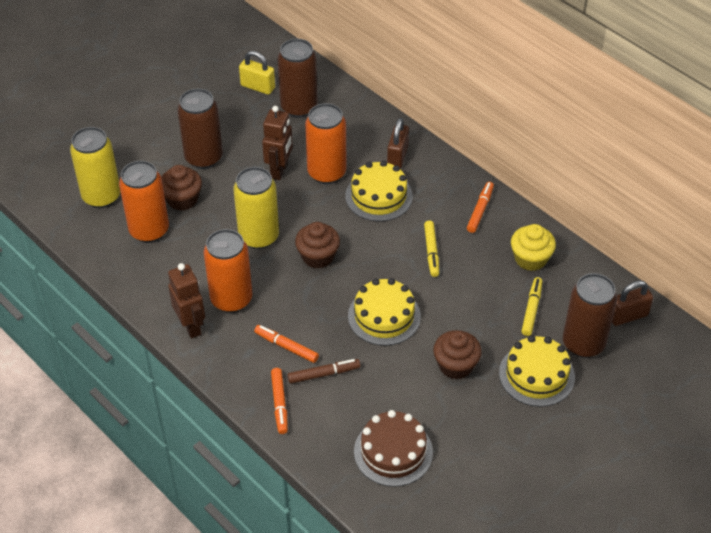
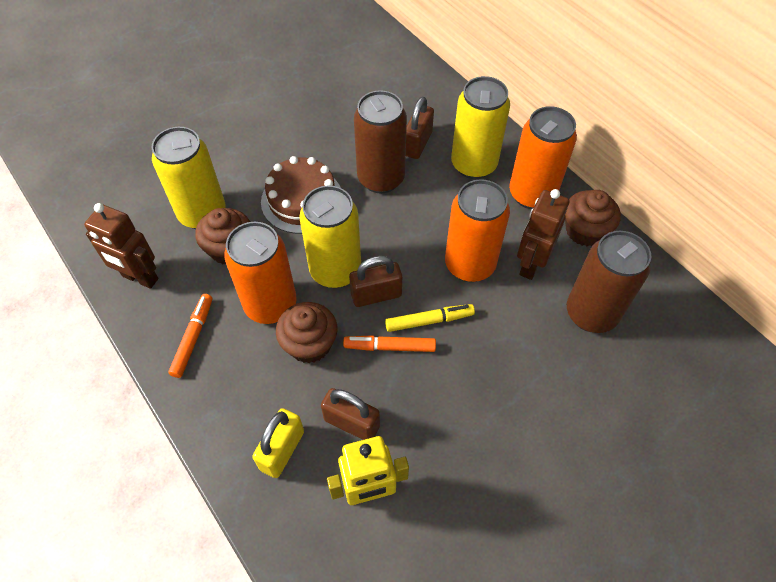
brown can: 3 -> 2
brown marker: 1 -> 0
brown padlock: 2 -> 3
orange marker: 3 -> 2
yellow cake: 3 -> 0
yellow can: 2 -> 3
yellow cupcake: 1 -> 0
yellow marker: 2 -> 1
yellow robot: 0 -> 1

